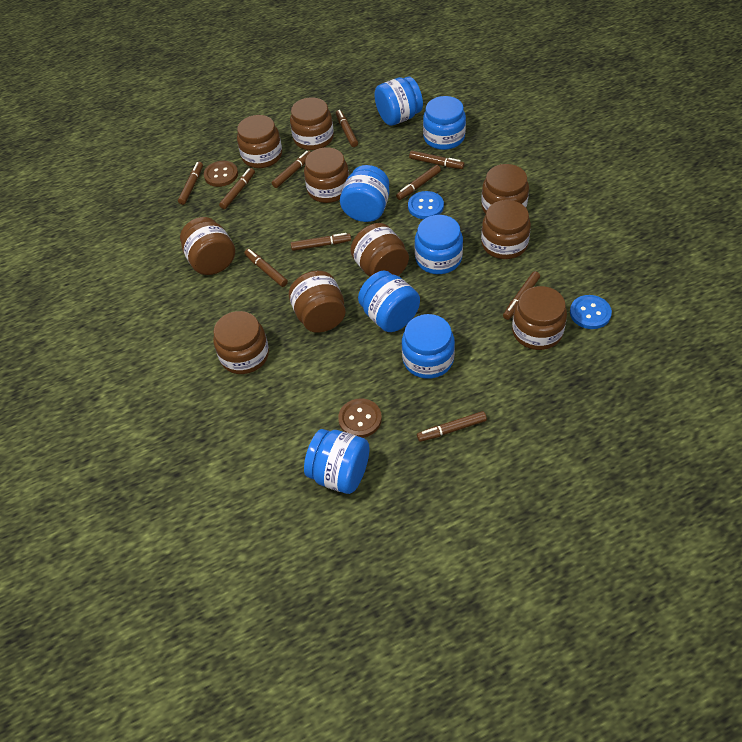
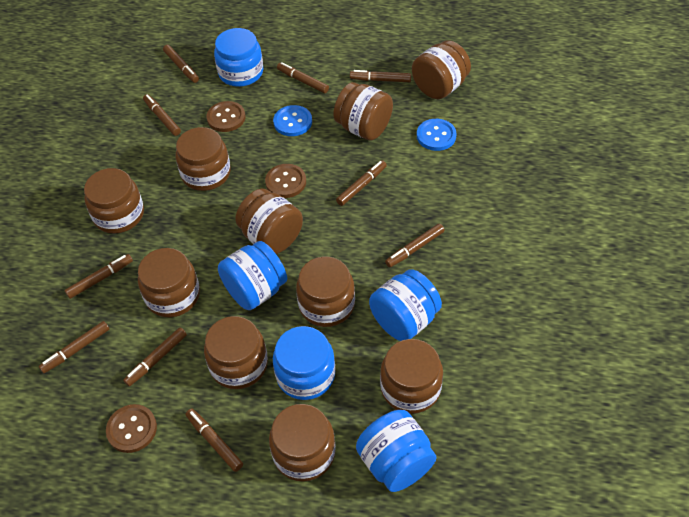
blue jar: 7 -> 5
brown button: 2 -> 3

